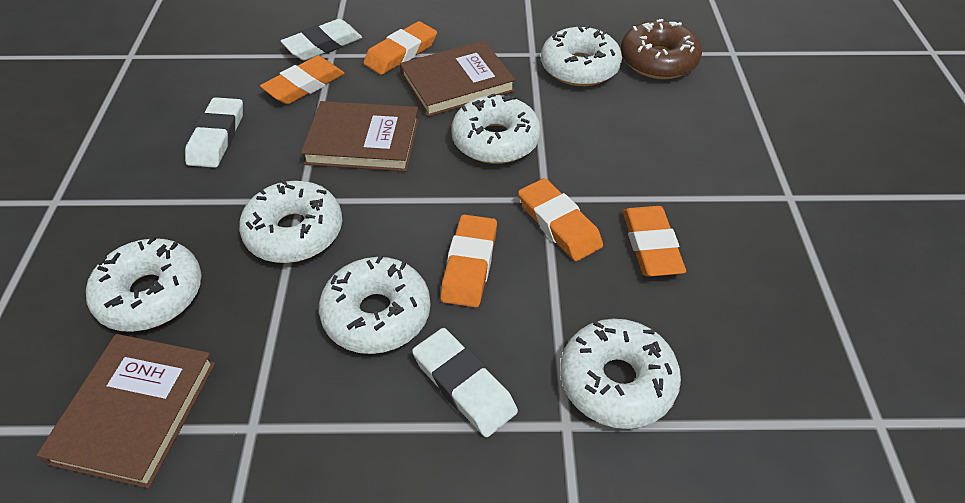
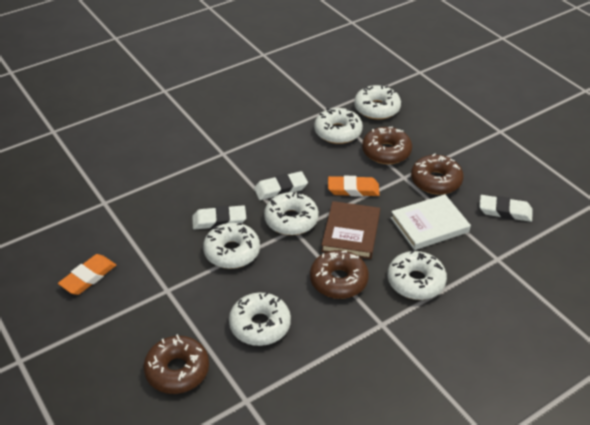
brown book: 3 -> 1
brown donut: 1 -> 4
orange eraser: 5 -> 2
white book: 0 -> 1

